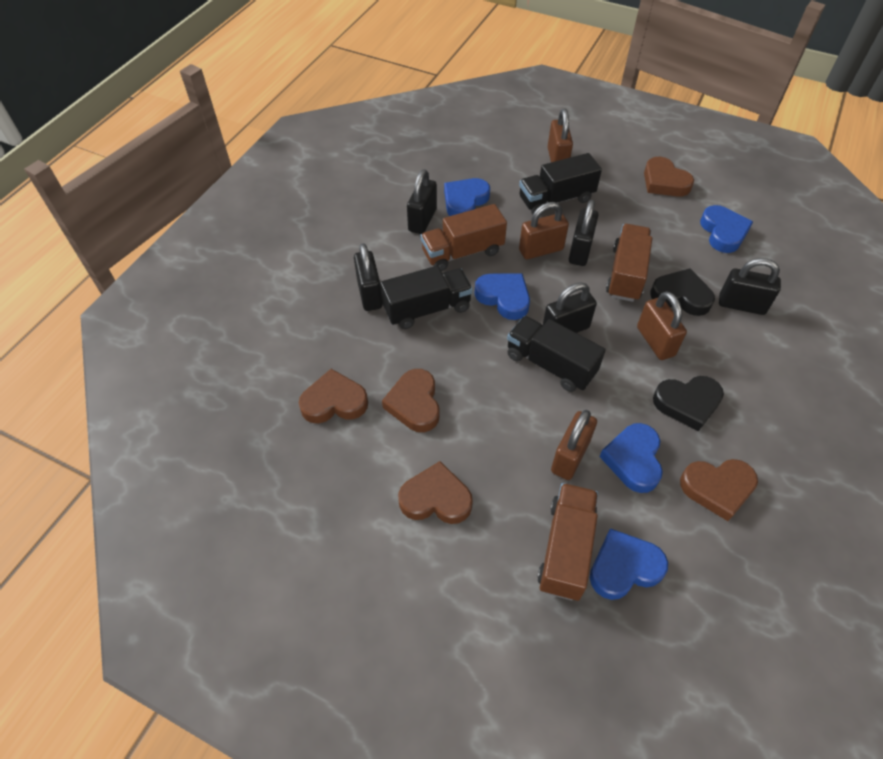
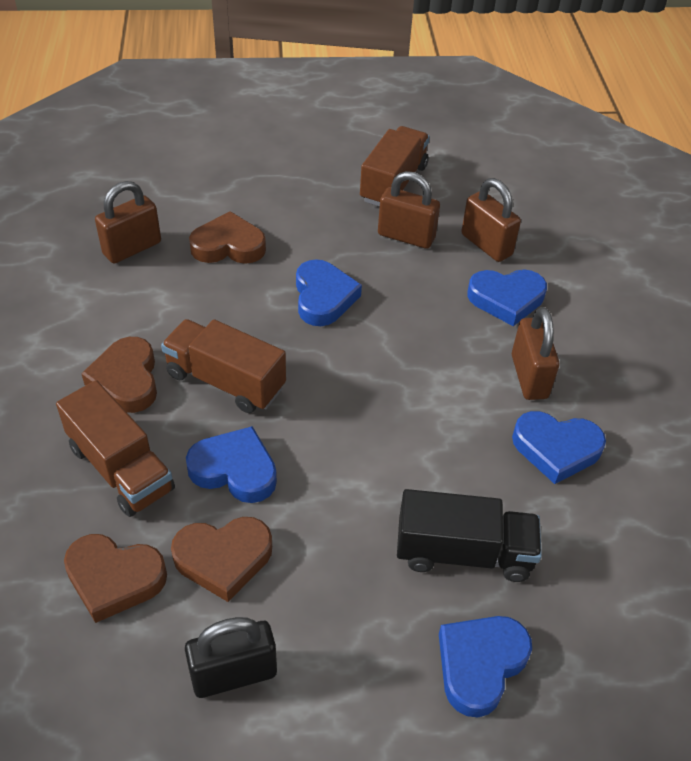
black heart: 2 -> 0
black padlock: 5 -> 1
black truck: 3 -> 1
brown heart: 5 -> 4

